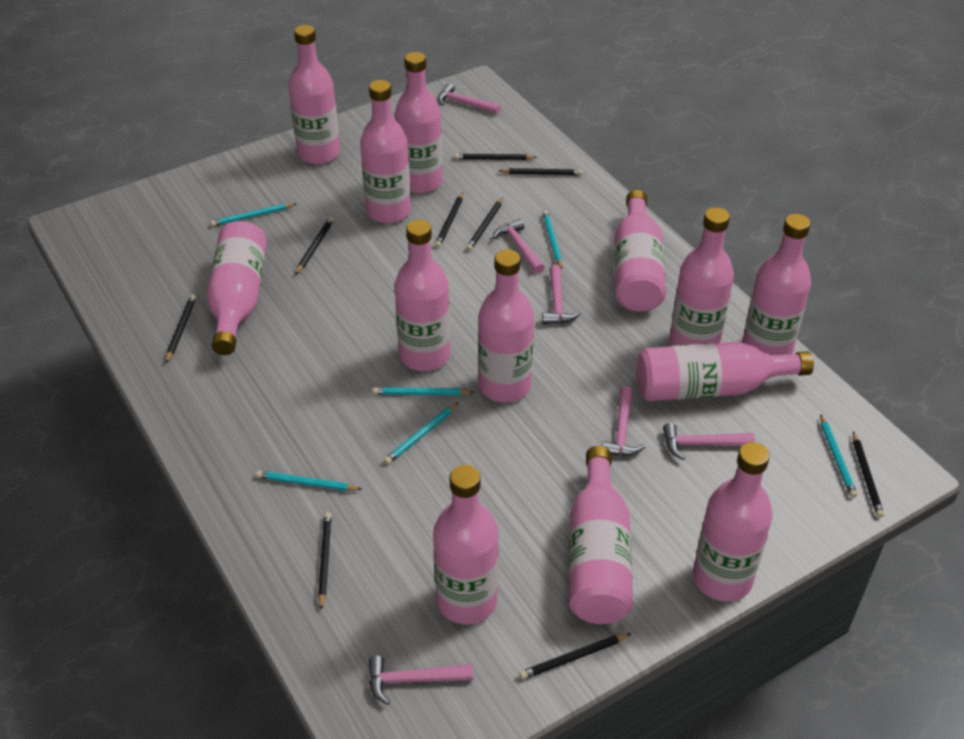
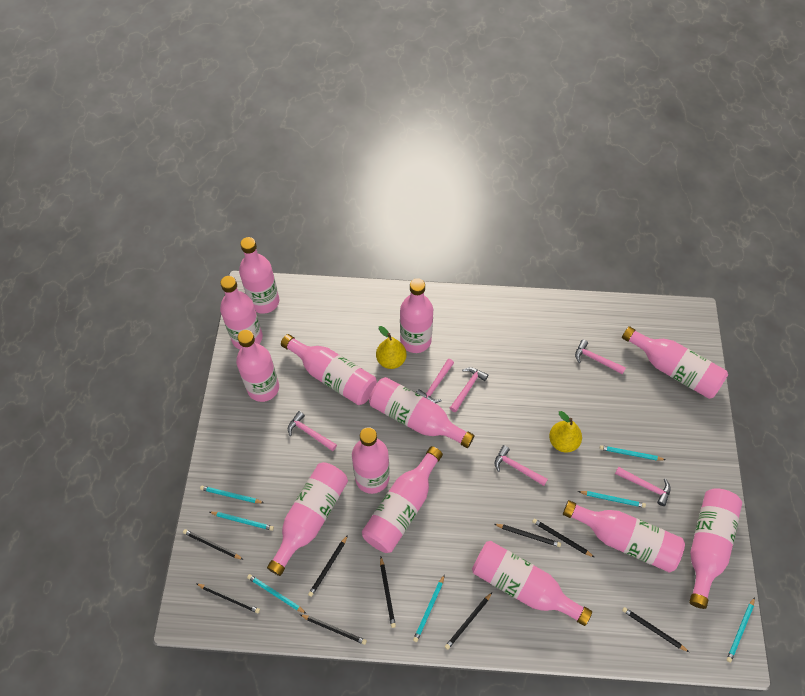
turquoise pencil: 6 -> 7
yellow pear: 0 -> 2

